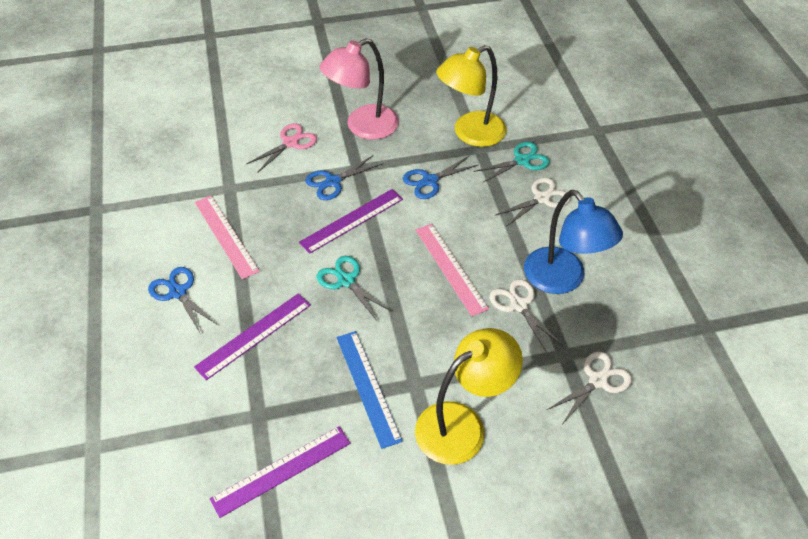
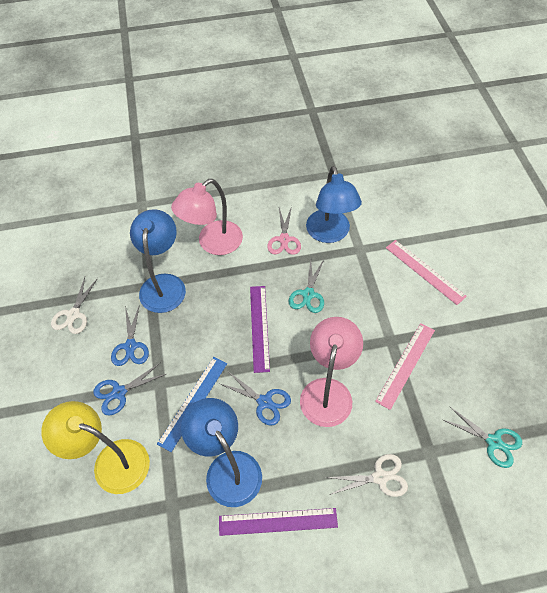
blue lamp: 1 -> 3
pink lamp: 1 -> 2
purple ruler: 3 -> 2
white scissors: 3 -> 2
yellow lamp: 2 -> 1

